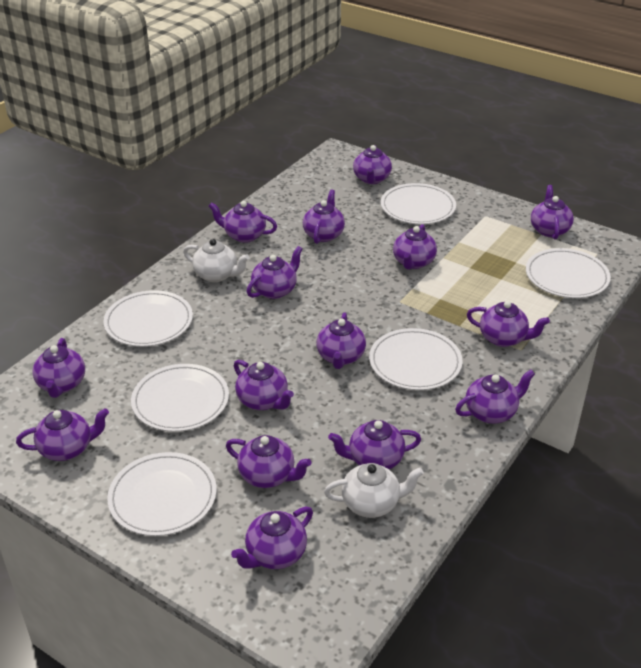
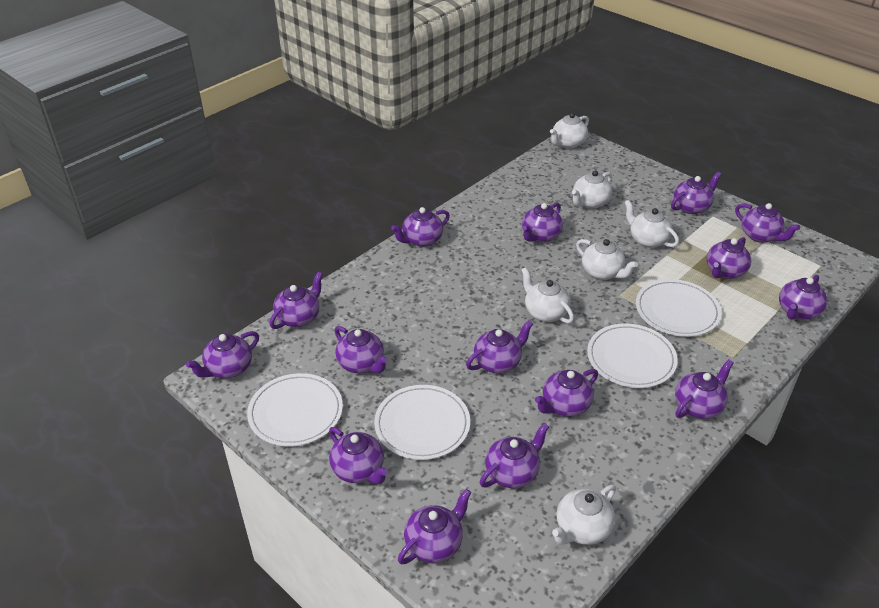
white plate: 6 -> 4
white teapot: 2 -> 6

